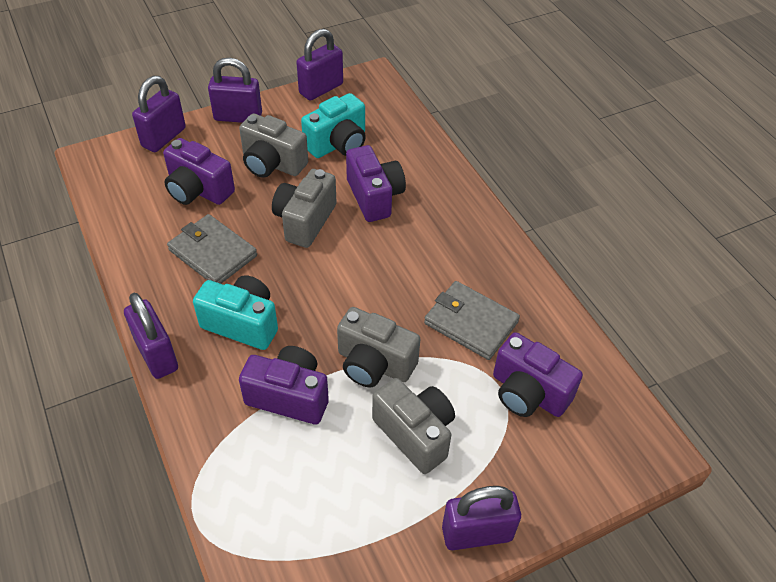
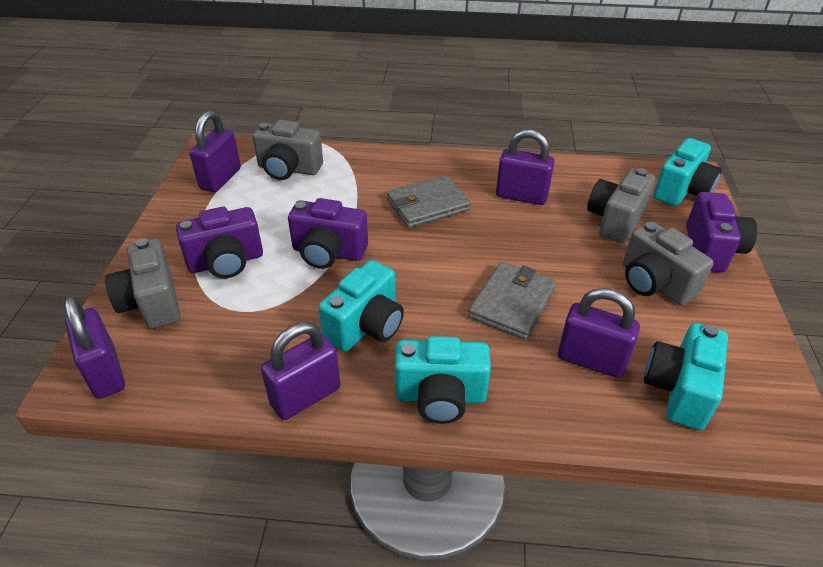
purple camera: 4 -> 3
turquoise camera: 2 -> 4

